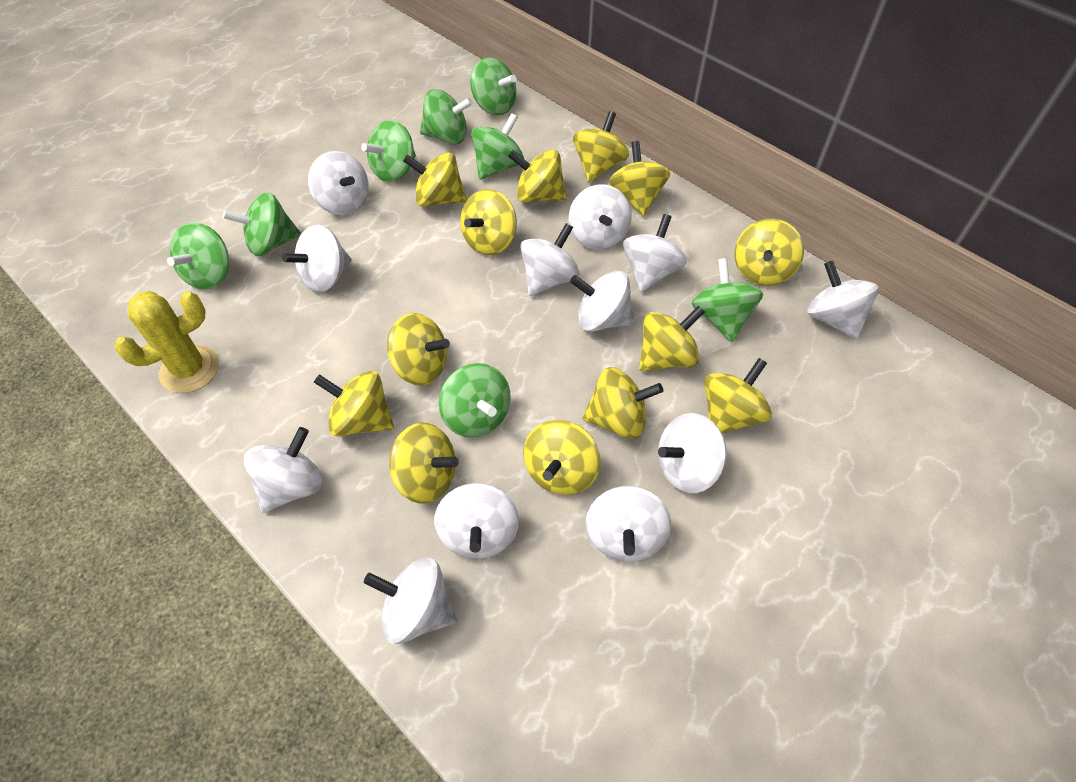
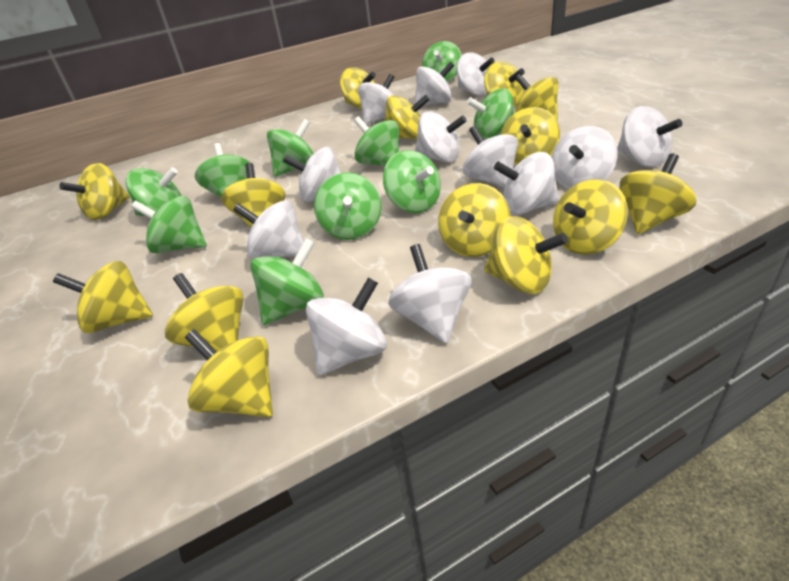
green spinning top: 8 -> 10
yellow cactus: 1 -> 0
yellow spinning top: 13 -> 14

